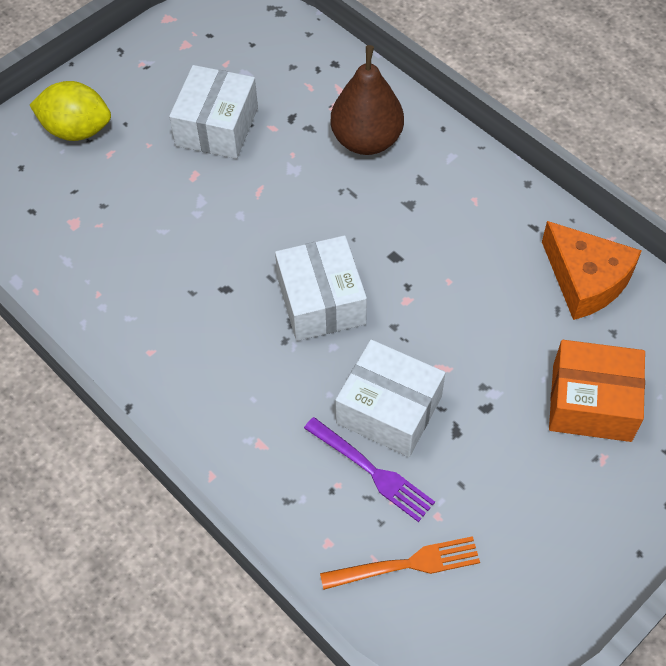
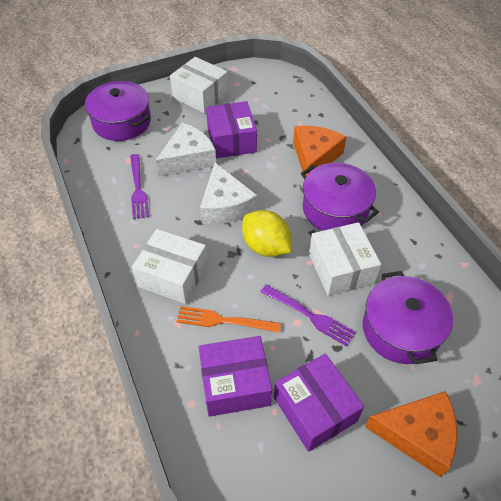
brown pear: 1 -> 0
orange box: 1 -> 0
orange cheese: 1 -> 2
purple box: 0 -> 3
purple fork: 1 -> 2
purple pot: 0 -> 3
white cheese: 0 -> 2

